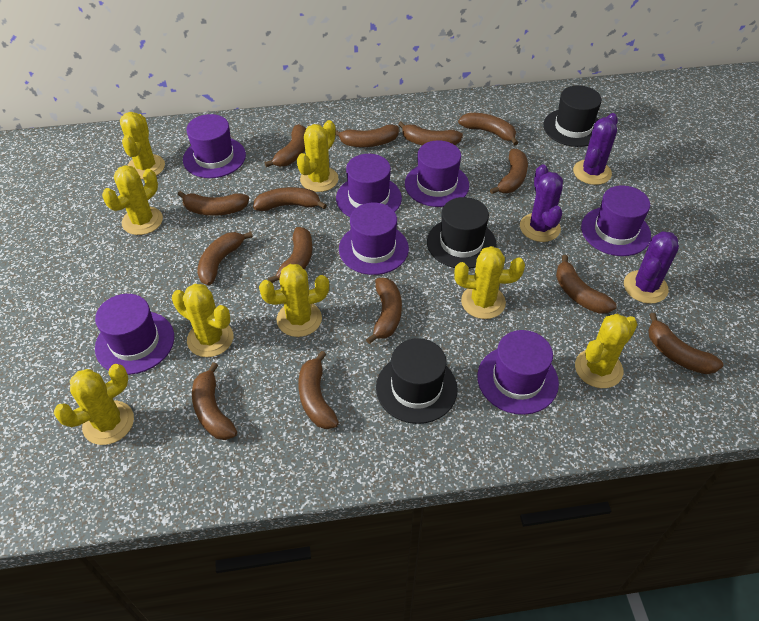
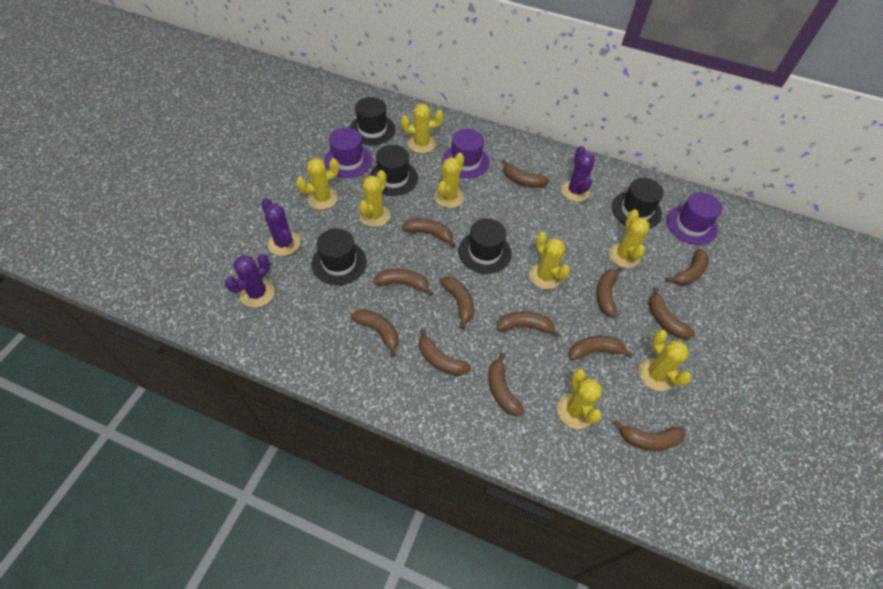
black hat: 3 -> 5
brown banana: 14 -> 13
purple hat: 7 -> 3

